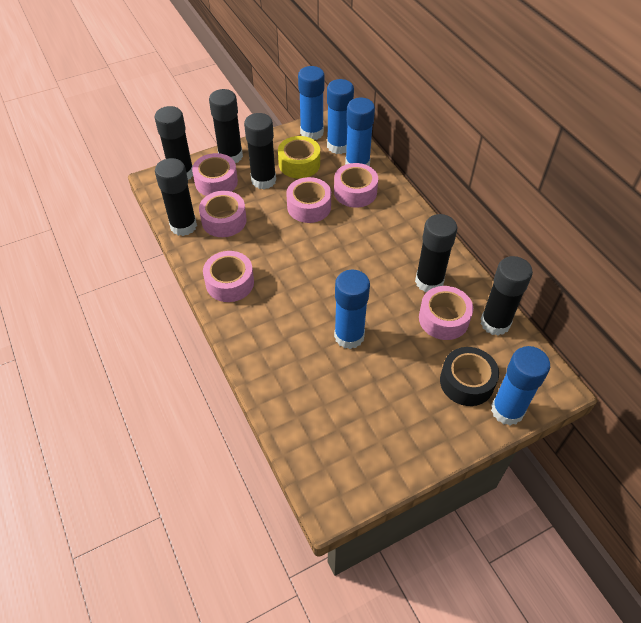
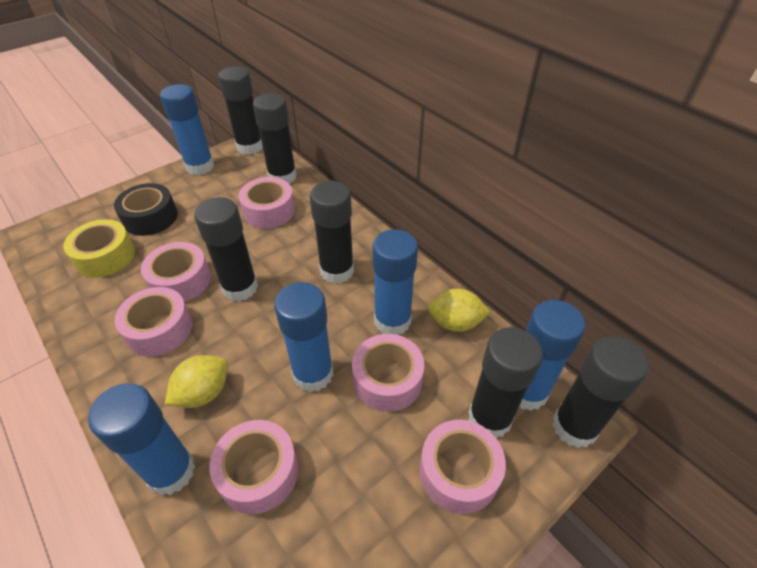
yellow lemon: 0 -> 2

